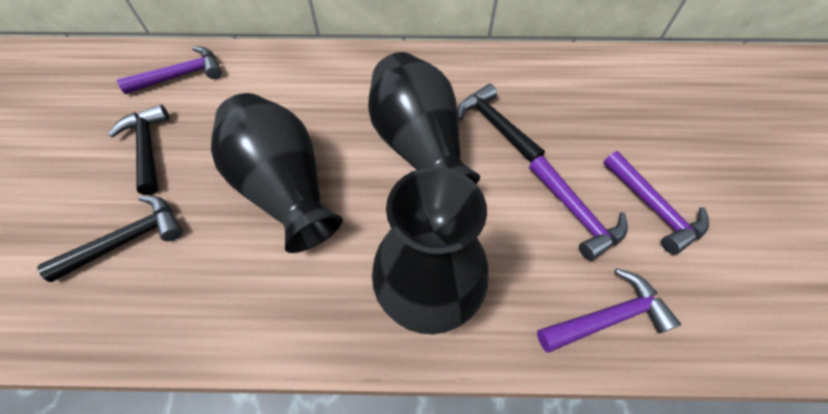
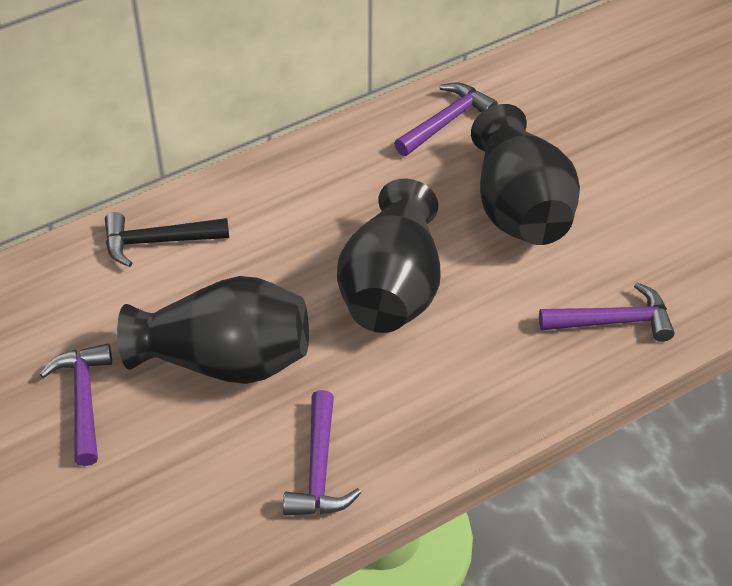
black hammer: 3 -> 1

